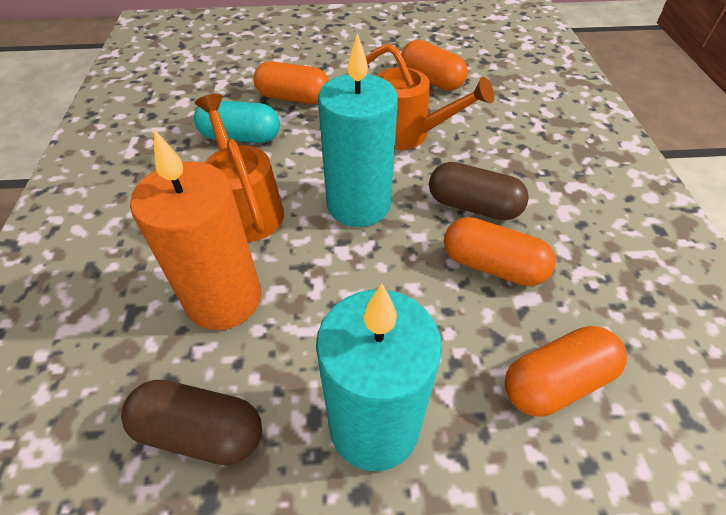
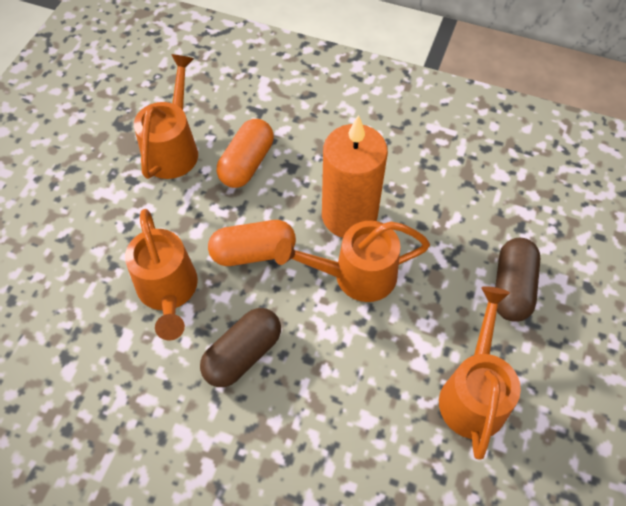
orange capsule: 4 -> 2
orange watering can: 2 -> 4
turquoise candle: 2 -> 0
turquoise capsule: 1 -> 0

